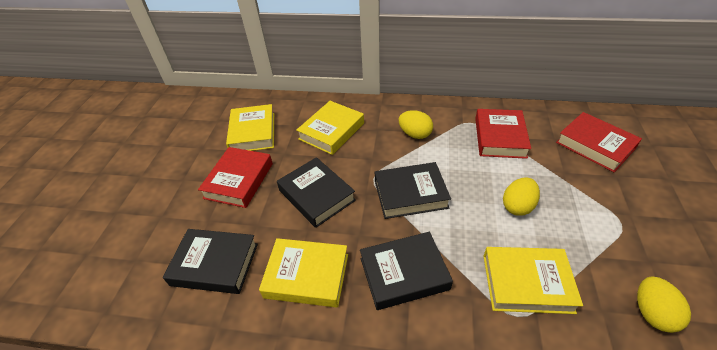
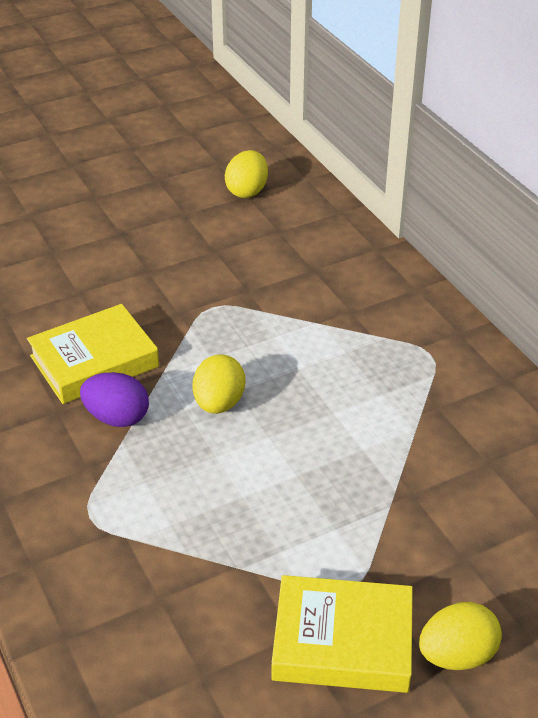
black book: 4 -> 0
purple egg: 0 -> 1
red book: 3 -> 0
yellow book: 4 -> 2

